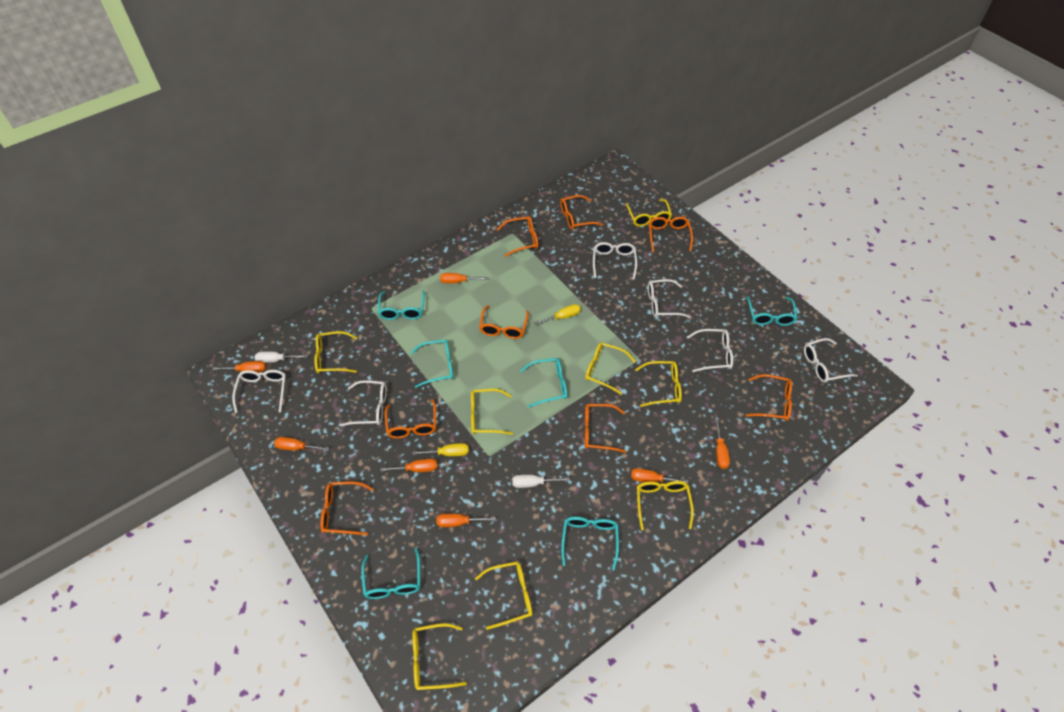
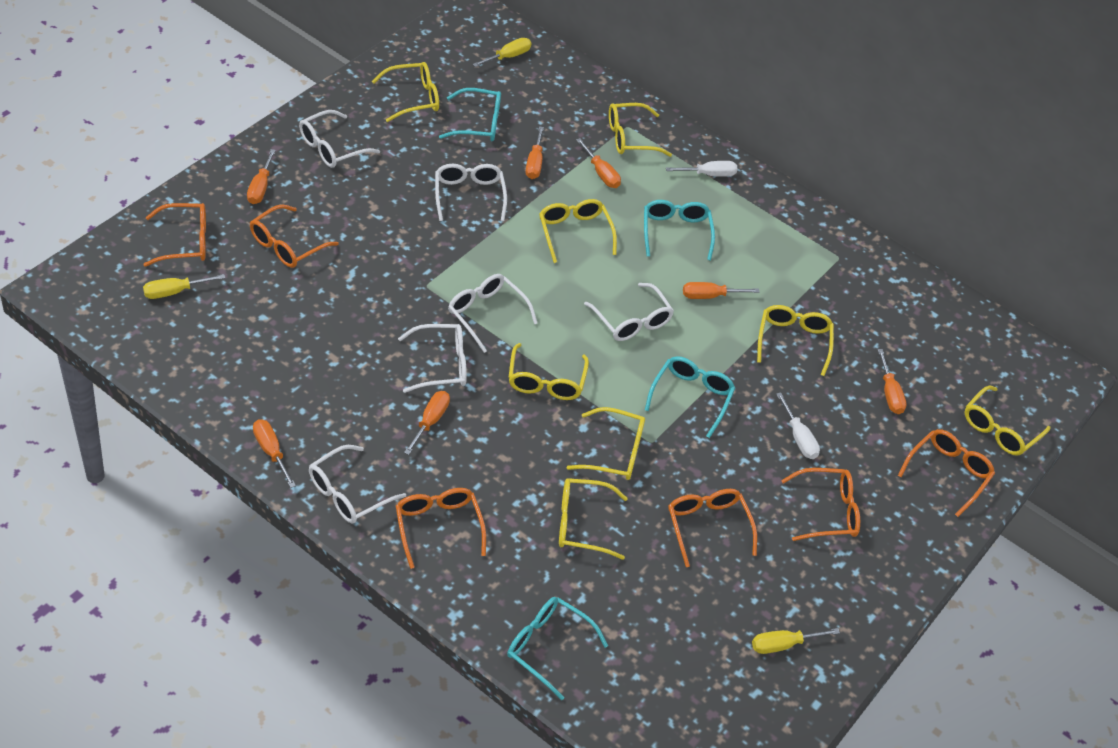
orange glasses: 8 -> 6
turquoise glasses: 6 -> 4
yellow screwdriver: 2 -> 3

